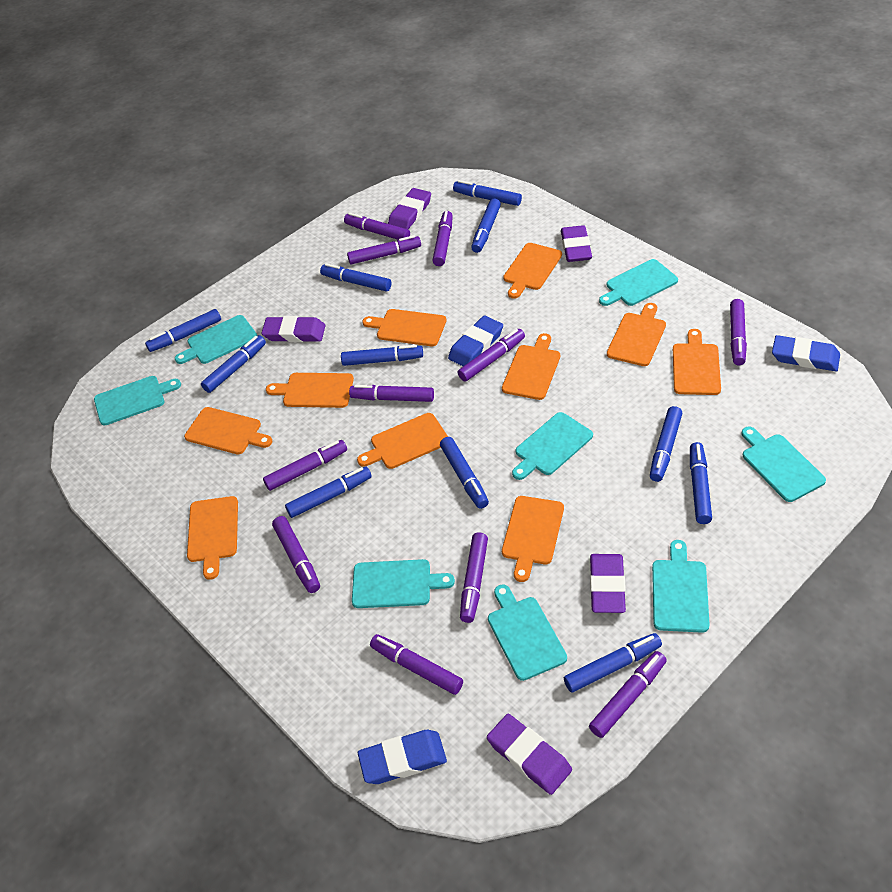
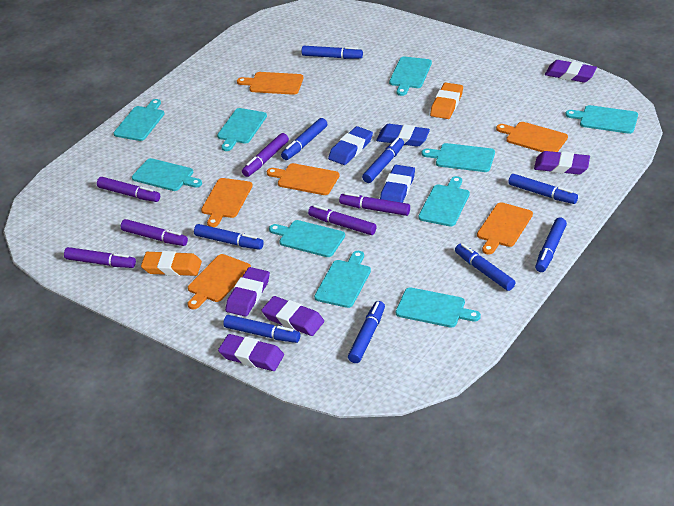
blue marker: 11 -> 9
orange cutting board: 10 -> 6
orange eraser: 0 -> 2
purple marker: 11 -> 6
turquoise cutting board: 8 -> 10

